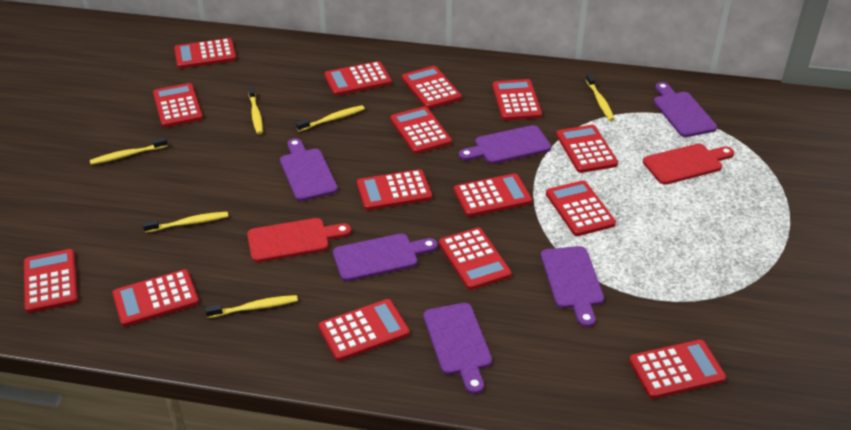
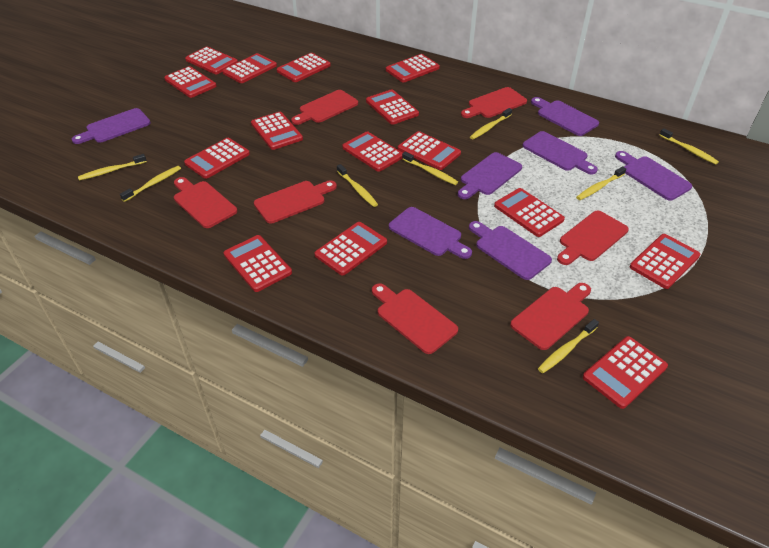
purple cutting board: 6 -> 7
red cutting board: 2 -> 7
yellow toothbrush: 6 -> 8

